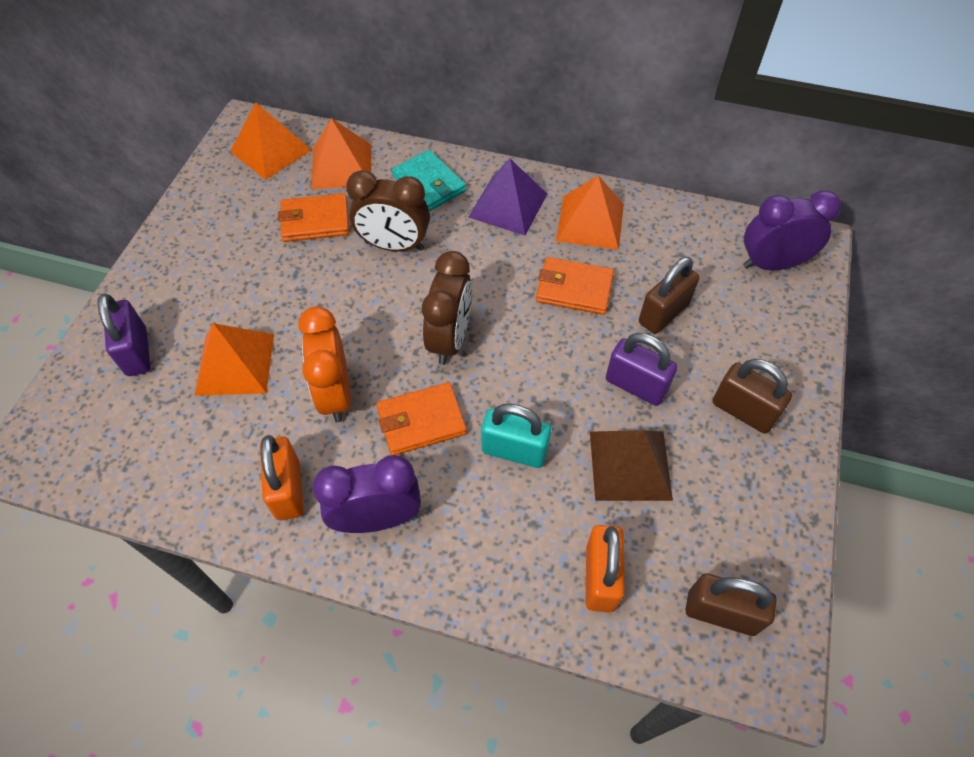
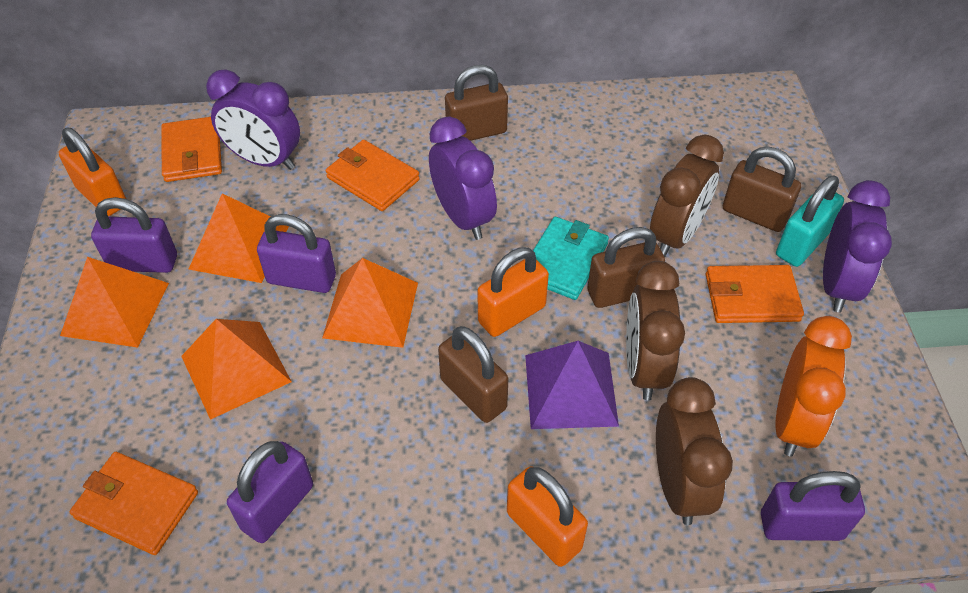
brown clock: 2 -> 3
brown padlock: 3 -> 4
brown pyramid: 1 -> 0
orange padlock: 2 -> 3
orange wallet: 3 -> 4
purple clock: 2 -> 3
purple padlock: 2 -> 4

